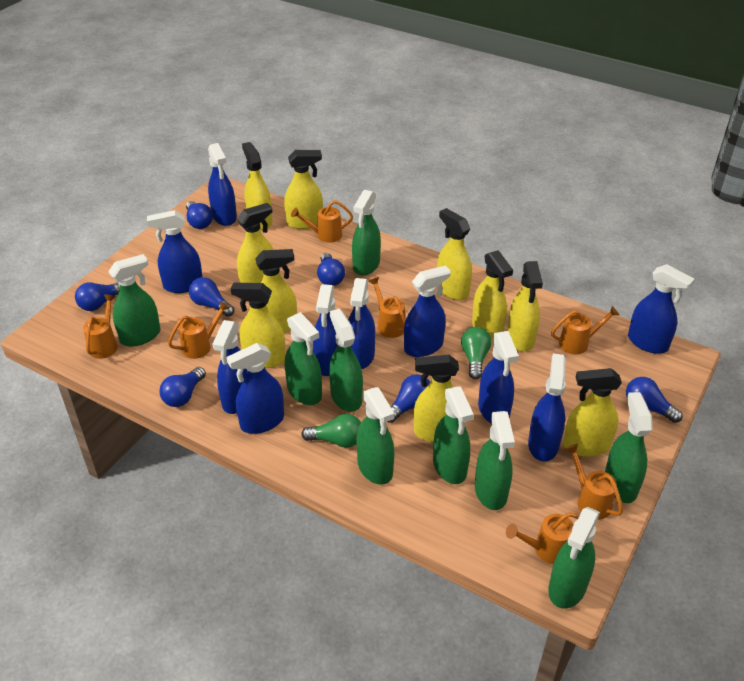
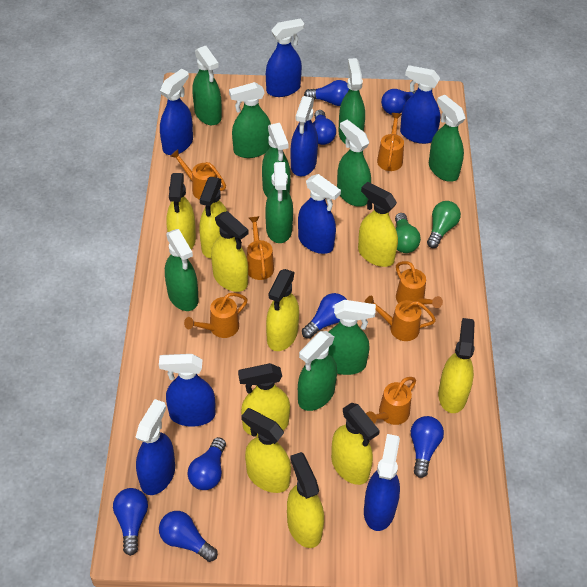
blue light bulb: 7 -> 8
blue spray bottle: 10 -> 8
green spray bottle: 9 -> 10

